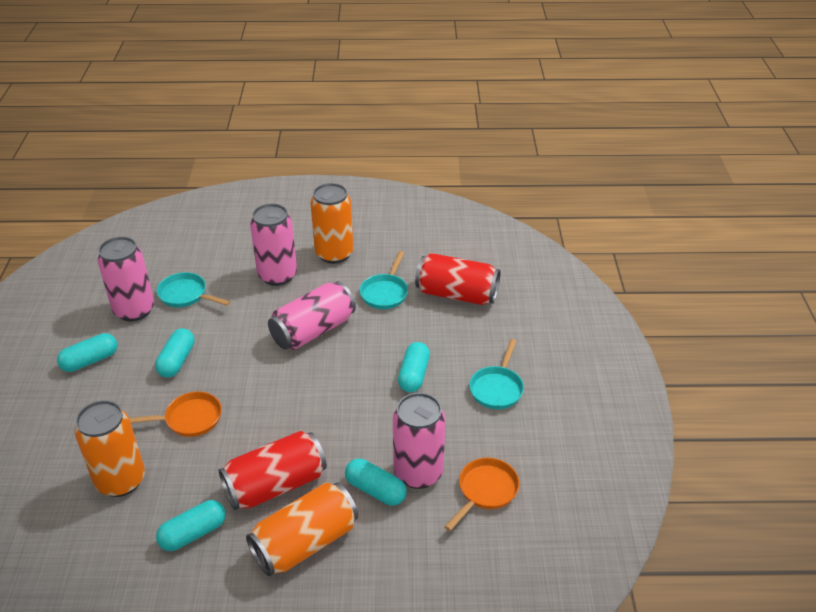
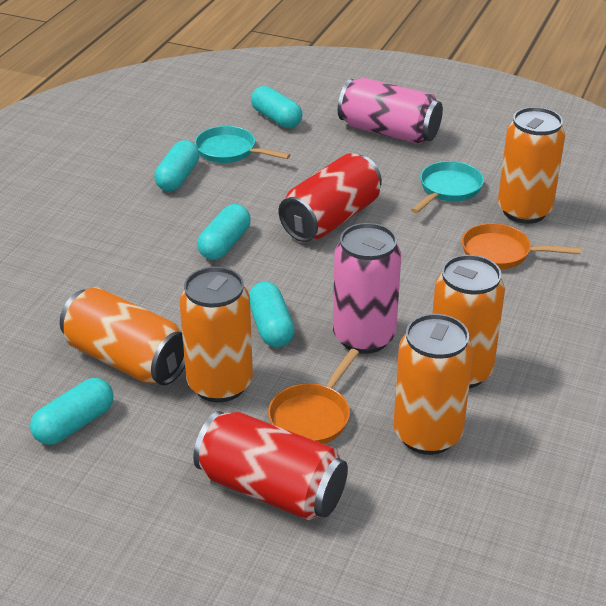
orange can: 3 -> 5
pink can: 4 -> 2
turquoise pan: 3 -> 2

